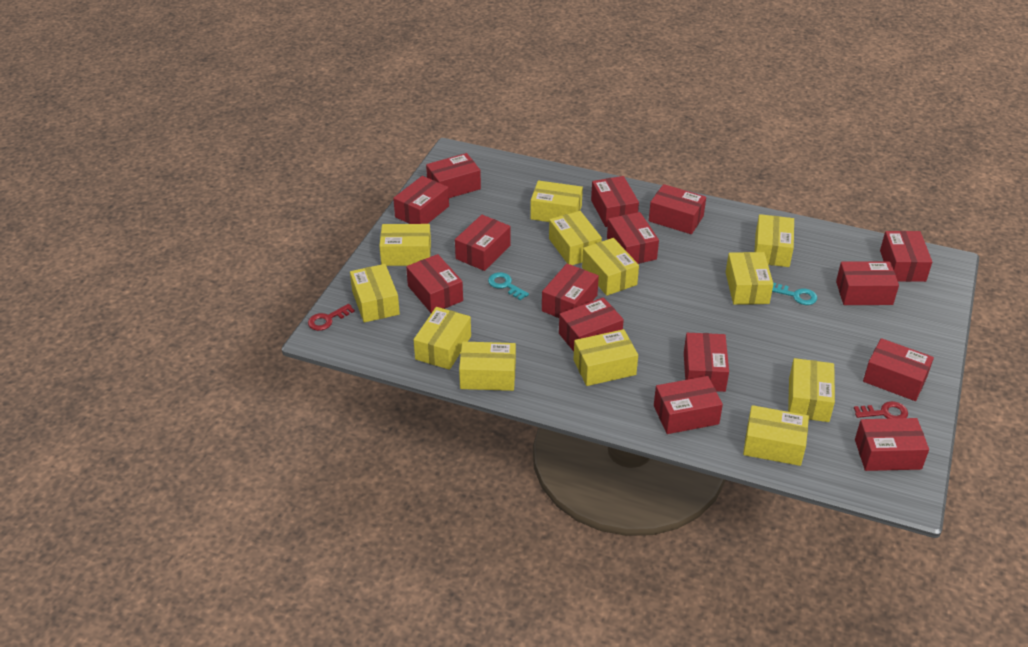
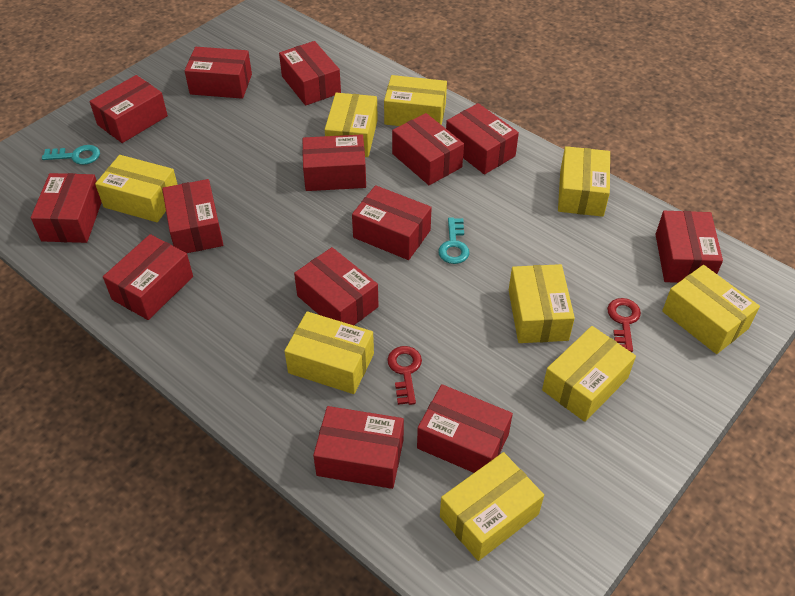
red box: 15 -> 14
yellow box: 12 -> 9

